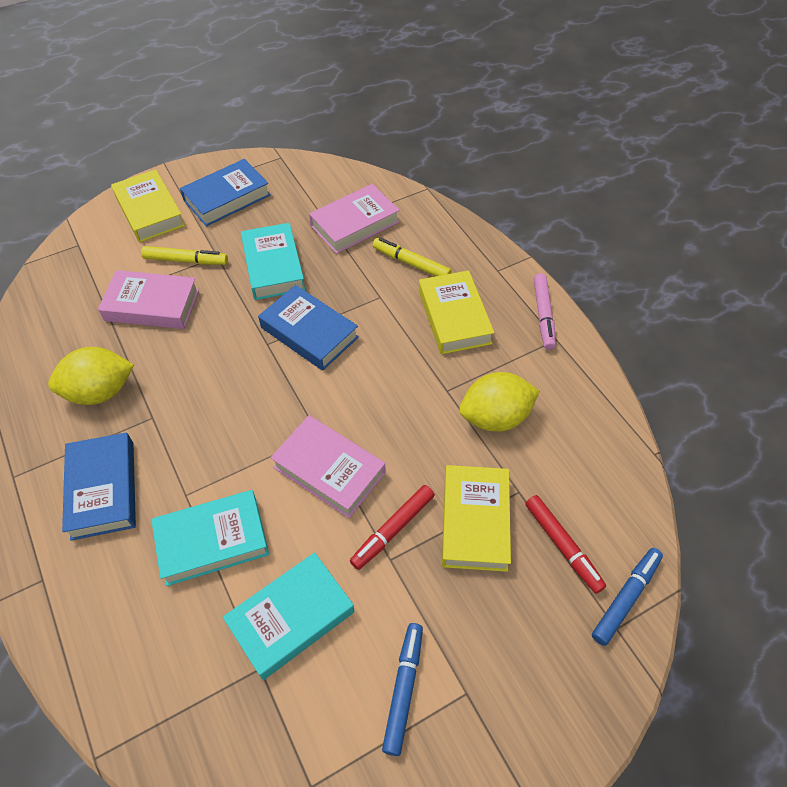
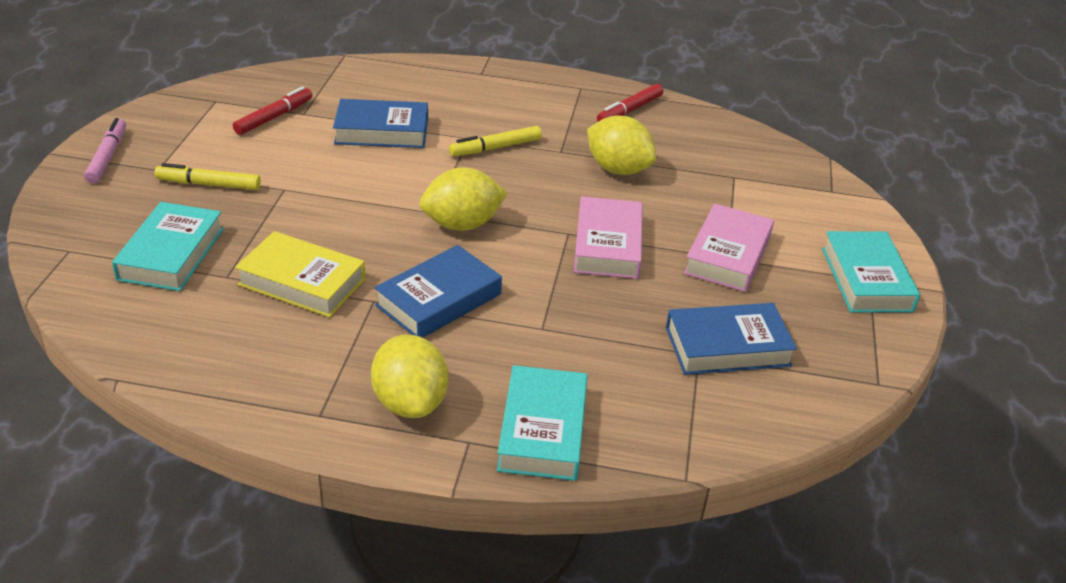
blue marker: 2 -> 0
pink book: 3 -> 2
yellow book: 3 -> 1
yellow lemon: 2 -> 3

